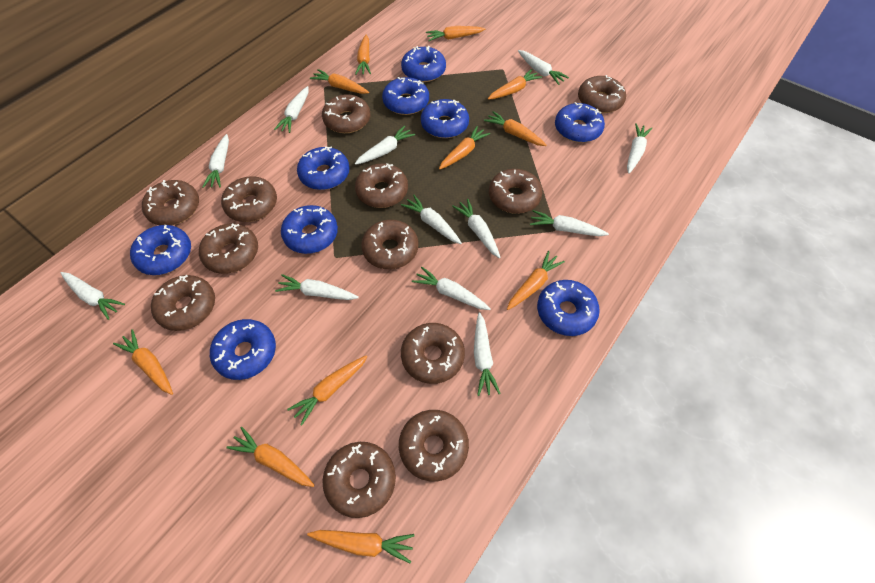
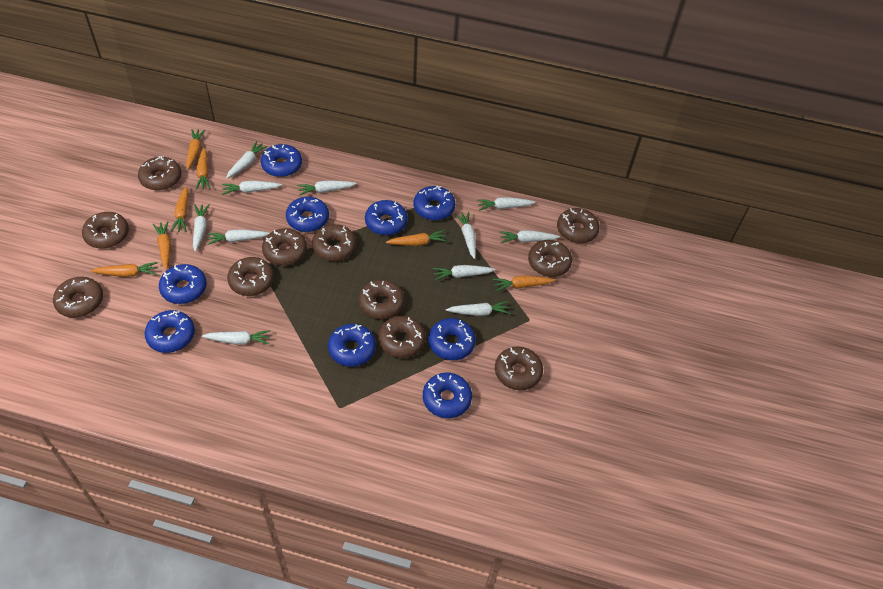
brown donut: 12 -> 11
orange carrot: 11 -> 7
white carrot: 12 -> 11

